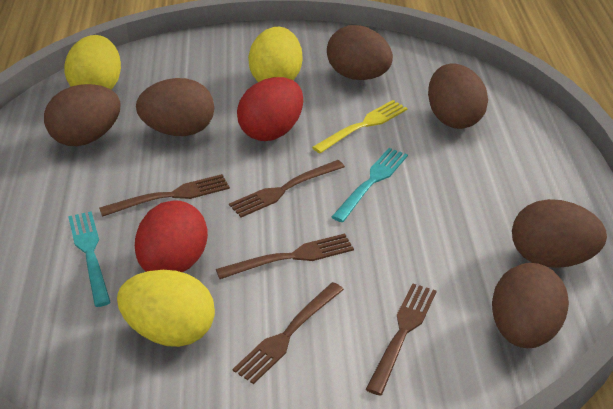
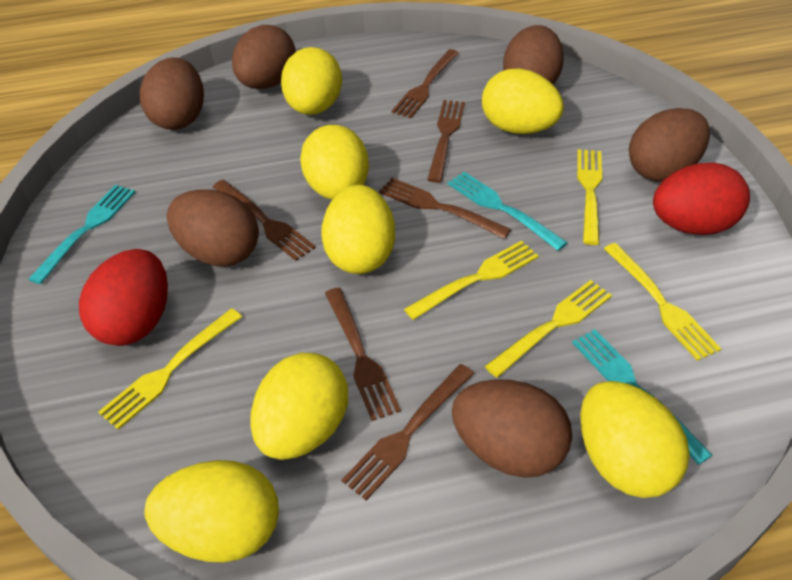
brown fork: 5 -> 6
turquoise fork: 2 -> 3
yellow egg: 3 -> 7
yellow fork: 1 -> 5

